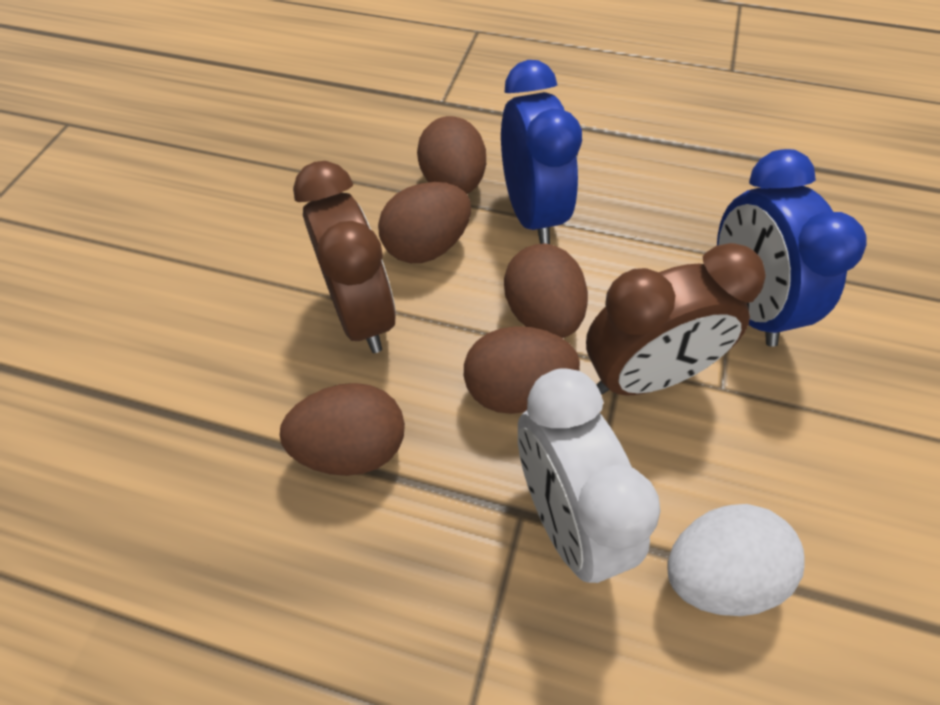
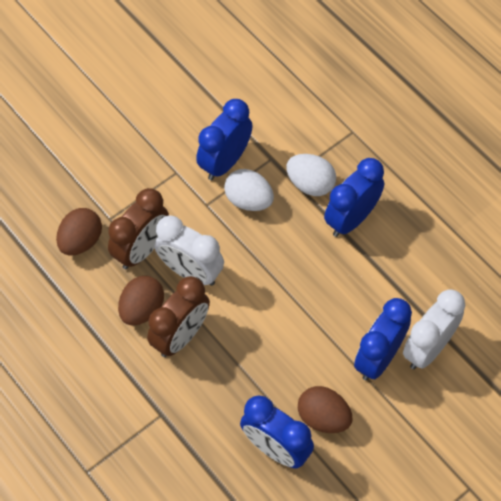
blue clock: 2 -> 4
brown egg: 5 -> 3
white clock: 1 -> 2
white egg: 1 -> 2

